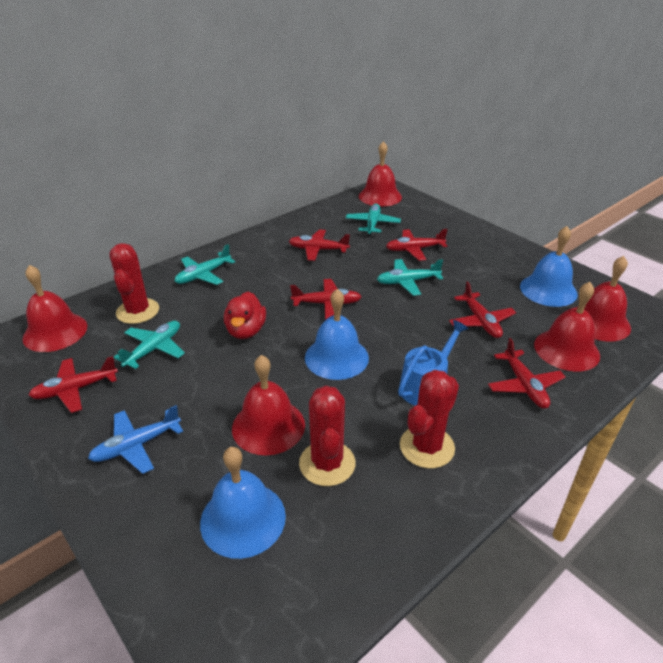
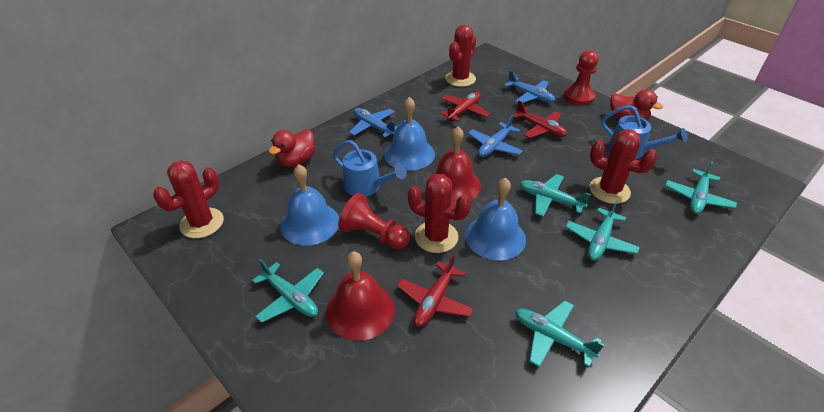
blue plane: 1 -> 3
blue watering can: 1 -> 2
red bell: 5 -> 2
red cactus: 3 -> 4
red duck: 1 -> 2
red pawn: 0 -> 2
red plane: 6 -> 3
turquoise plane: 4 -> 5

